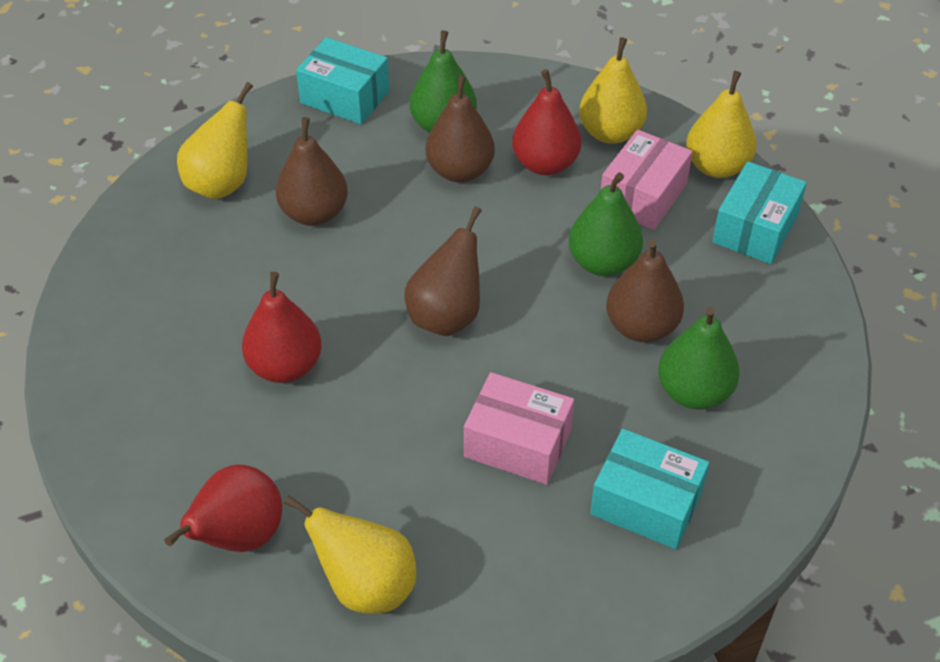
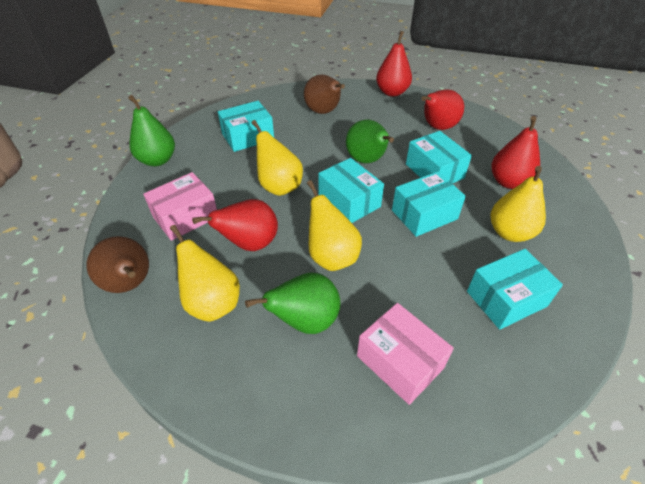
brown pear: 4 -> 2
red pear: 3 -> 4
turquoise box: 3 -> 5

